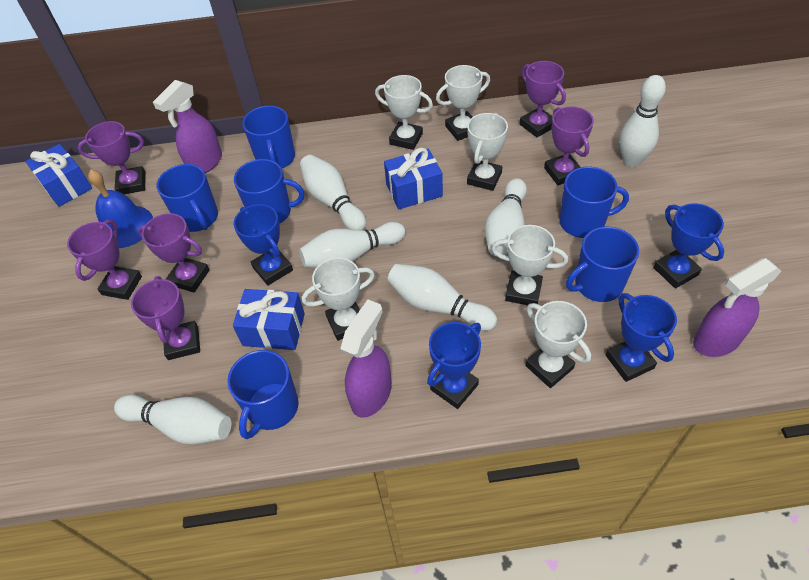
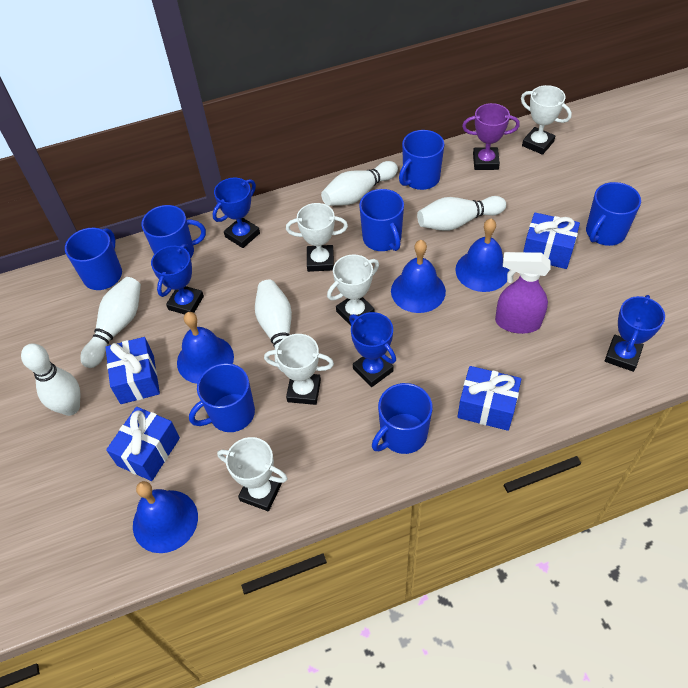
blue bell: 1 -> 4
blue gift: 3 -> 4
blue mug: 6 -> 7
purple spray bottle: 3 -> 1
purple trophy: 6 -> 1
white bowling pin: 6 -> 5
white trophy: 6 -> 5

